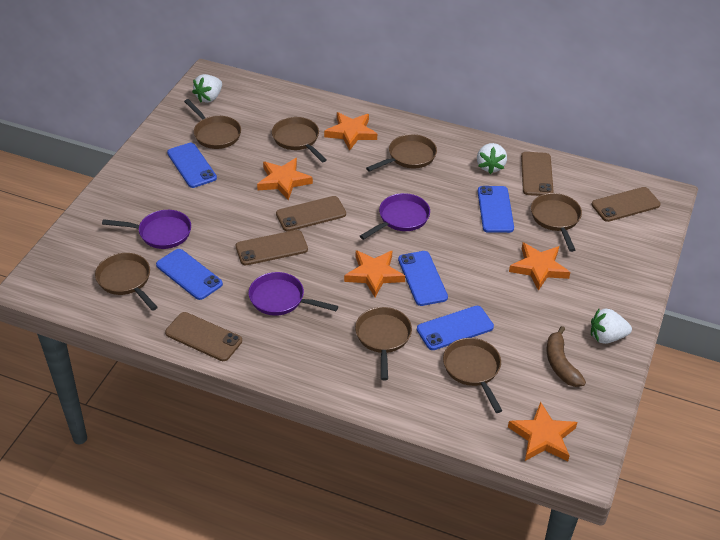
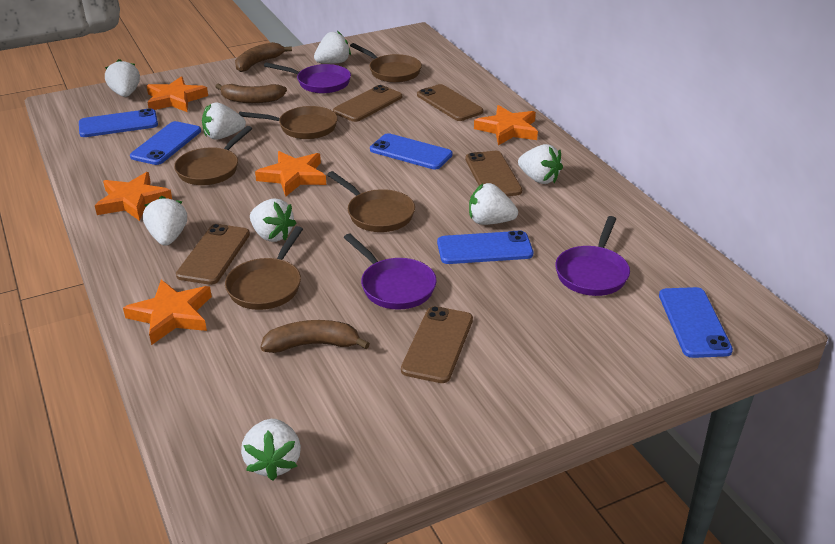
brown banana: 1 -> 3
brown pan: 7 -> 5
white strawberry: 3 -> 8

